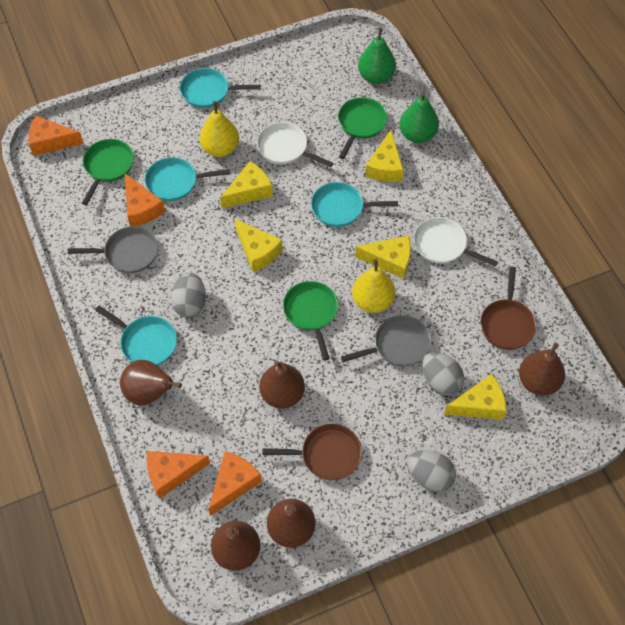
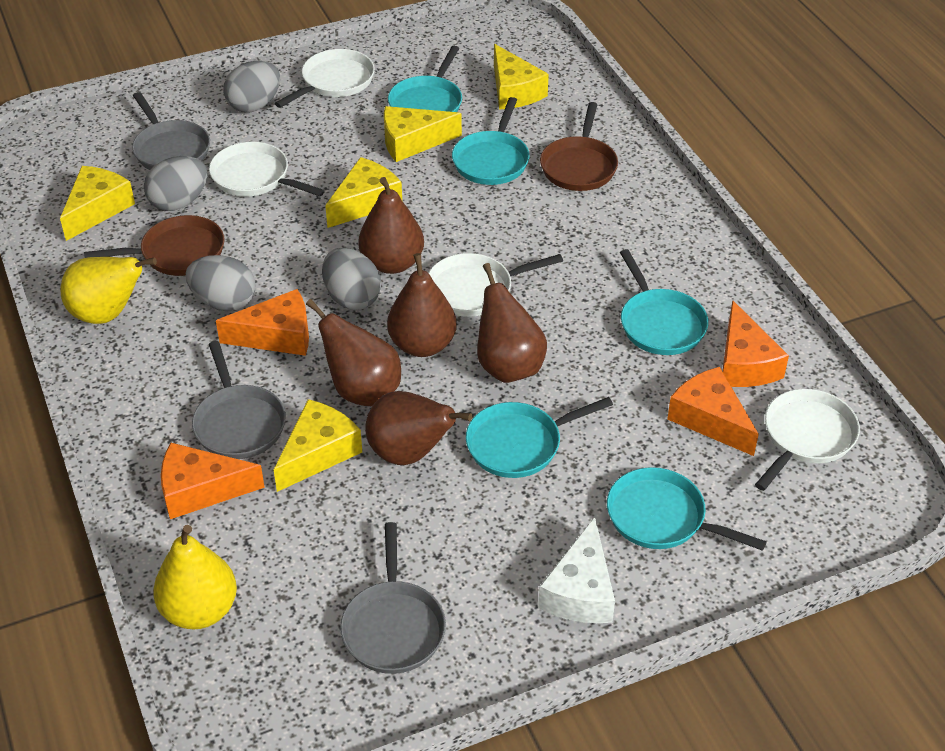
green pan: 3 -> 0
green pear: 2 -> 0
grey egg: 3 -> 4
grey pan: 2 -> 3
turquoise pan: 4 -> 5
white cheese: 0 -> 1
white pan: 2 -> 4

